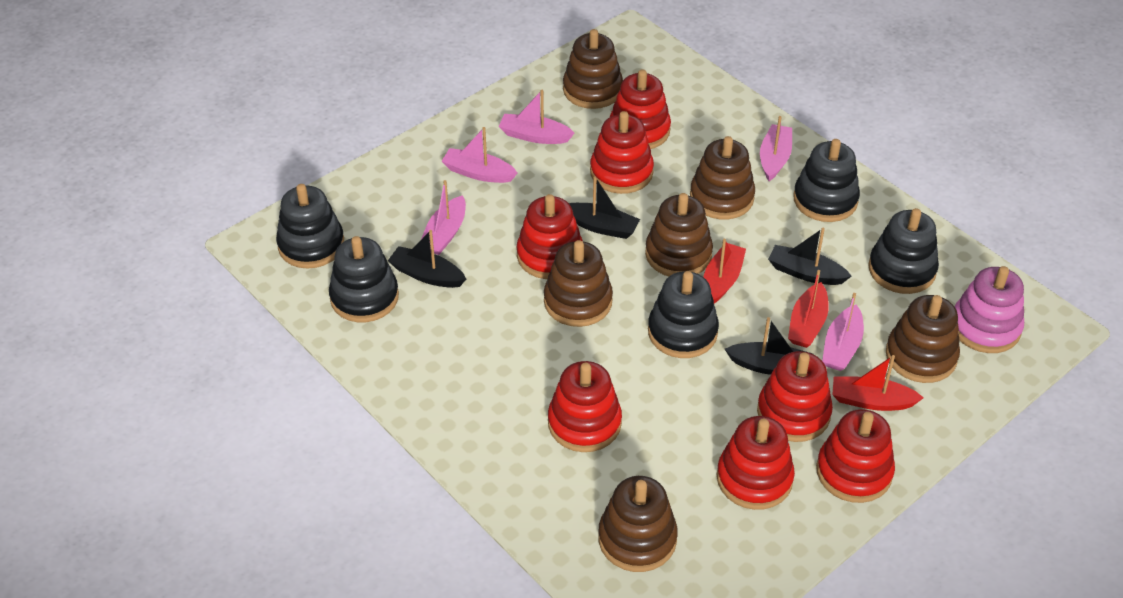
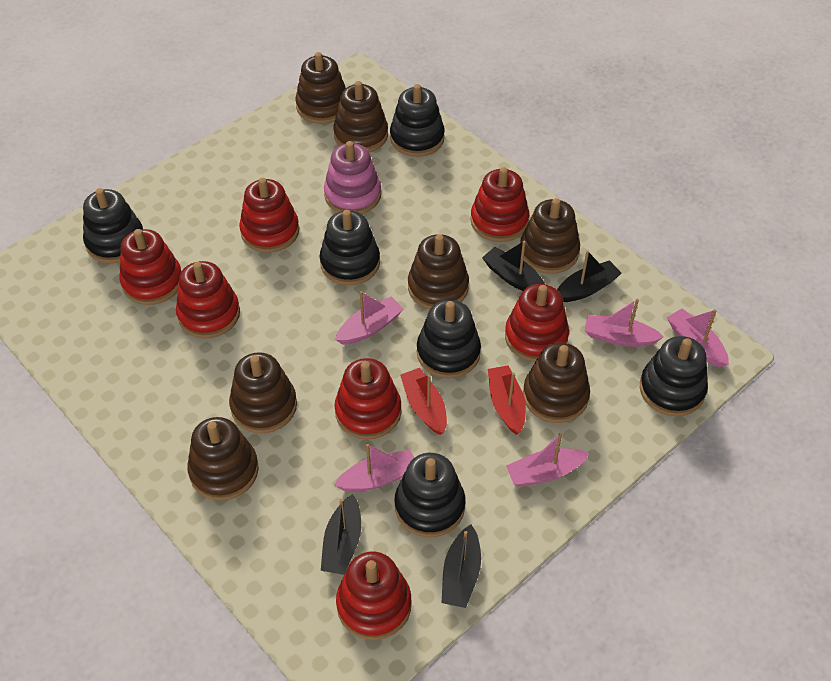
black stacking toy: 5 -> 6
brown stacking toy: 6 -> 7
red boat: 3 -> 2

